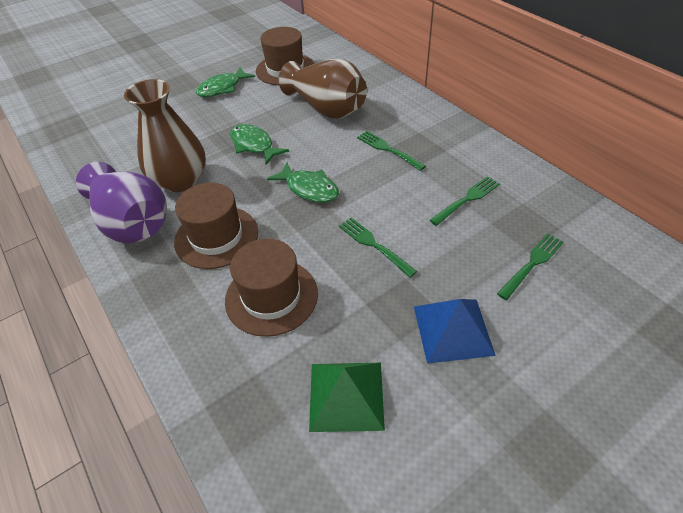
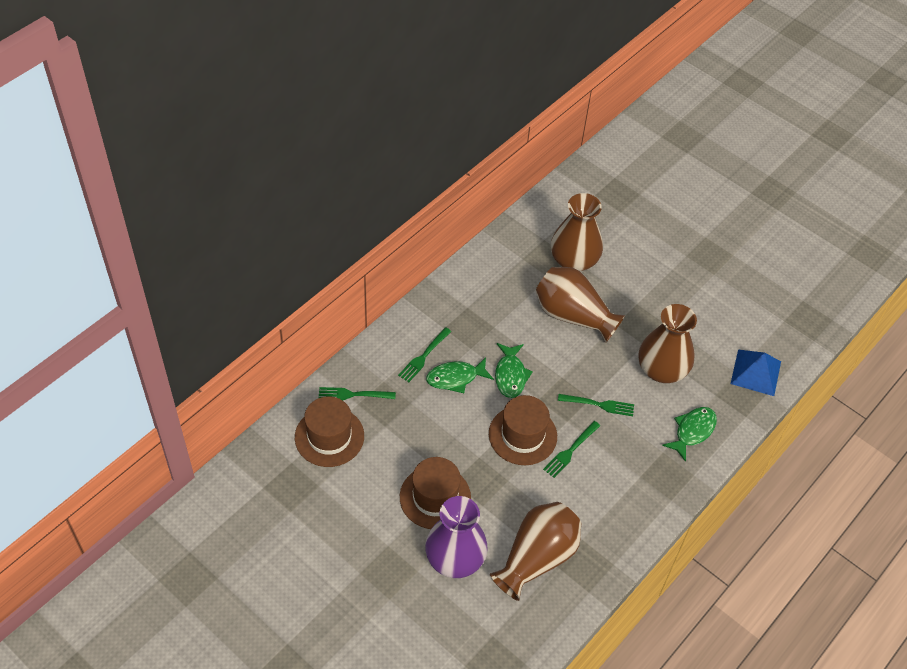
brown vase: 2 -> 4
green pyramid: 1 -> 0

